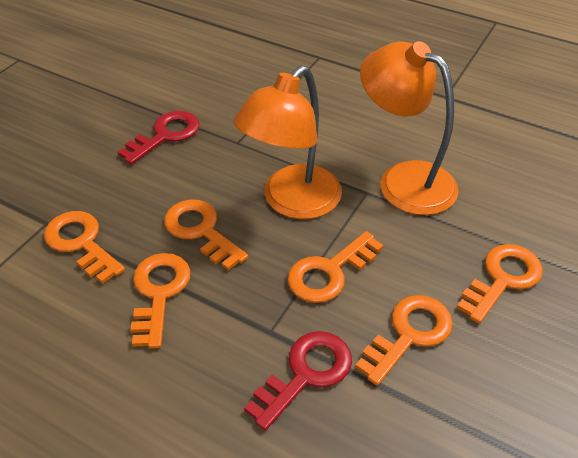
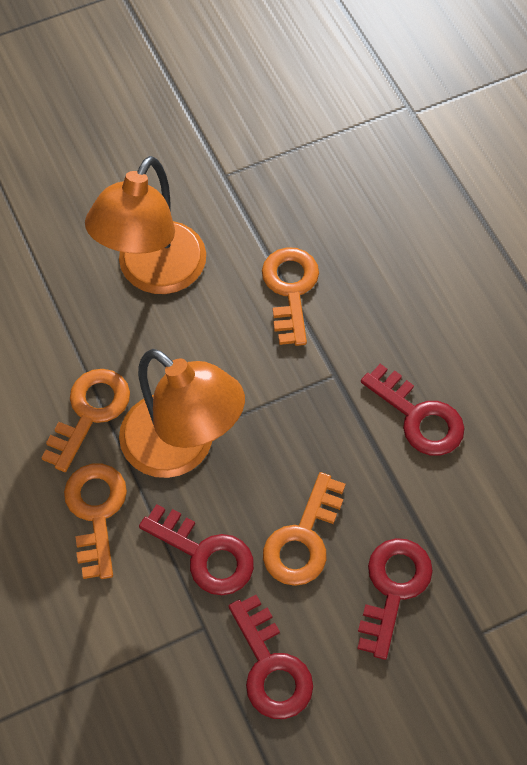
orange key: 6 -> 4
red key: 2 -> 4

